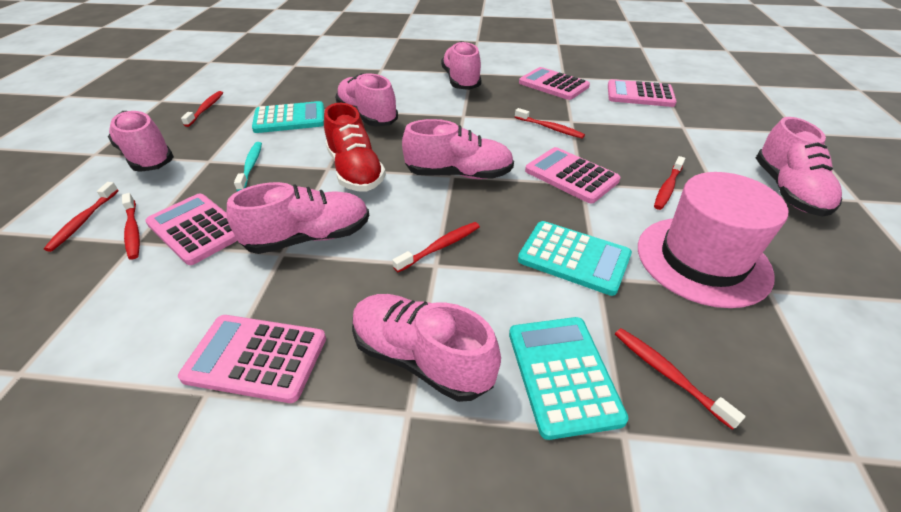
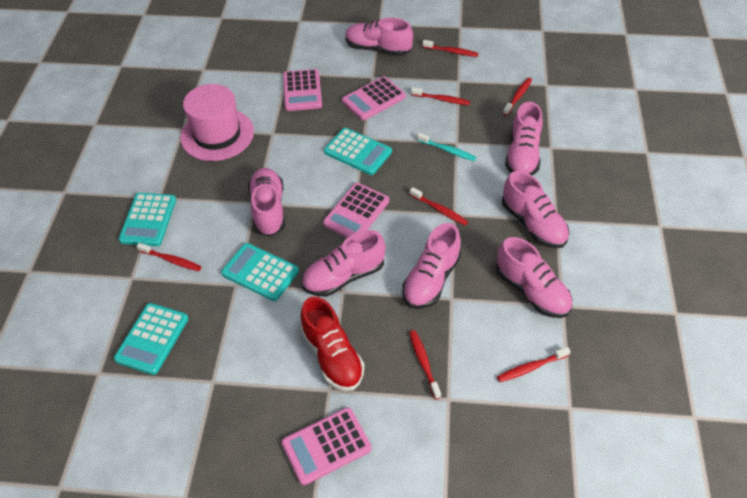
pink calculator: 5 -> 4
turquoise calculator: 3 -> 4

